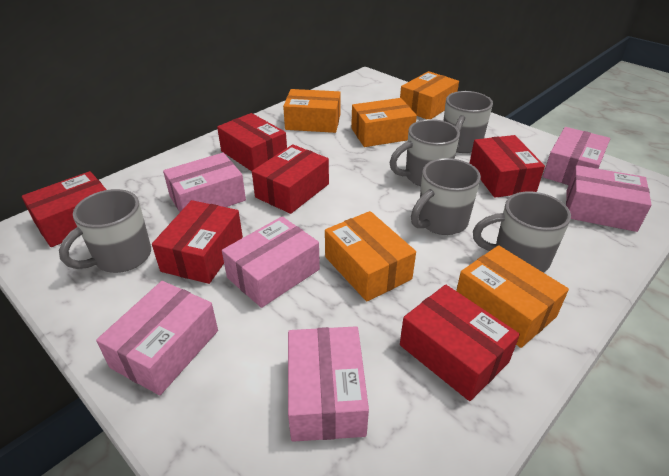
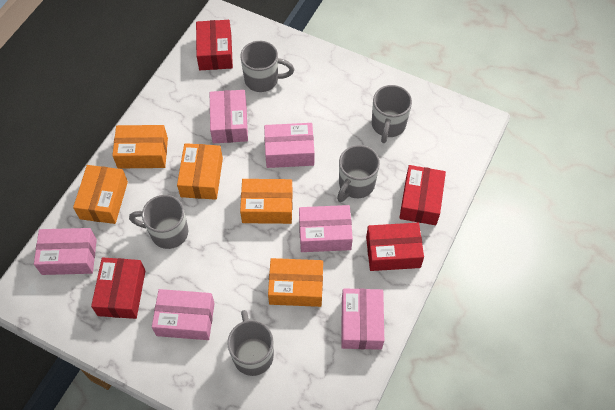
red box: 6 -> 4

